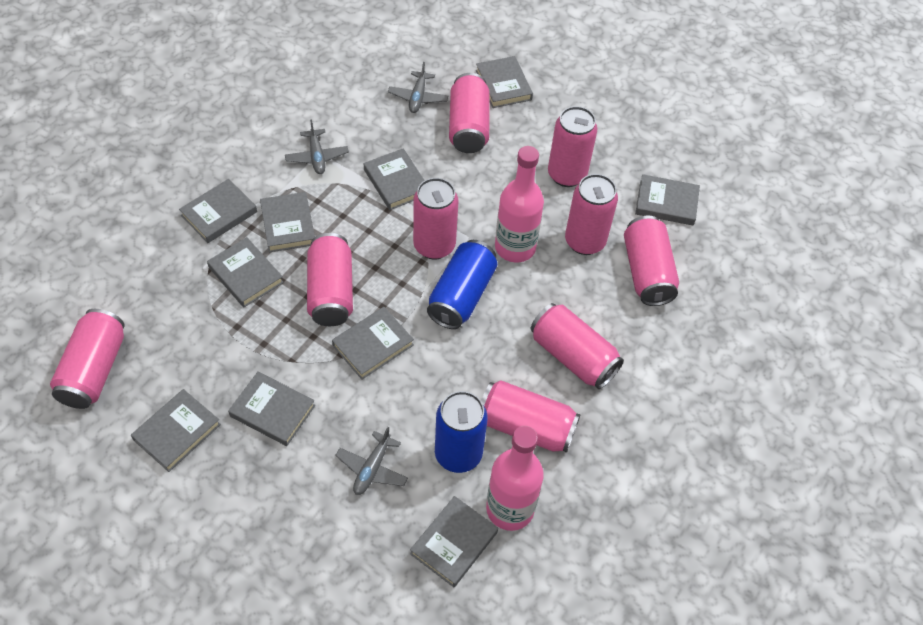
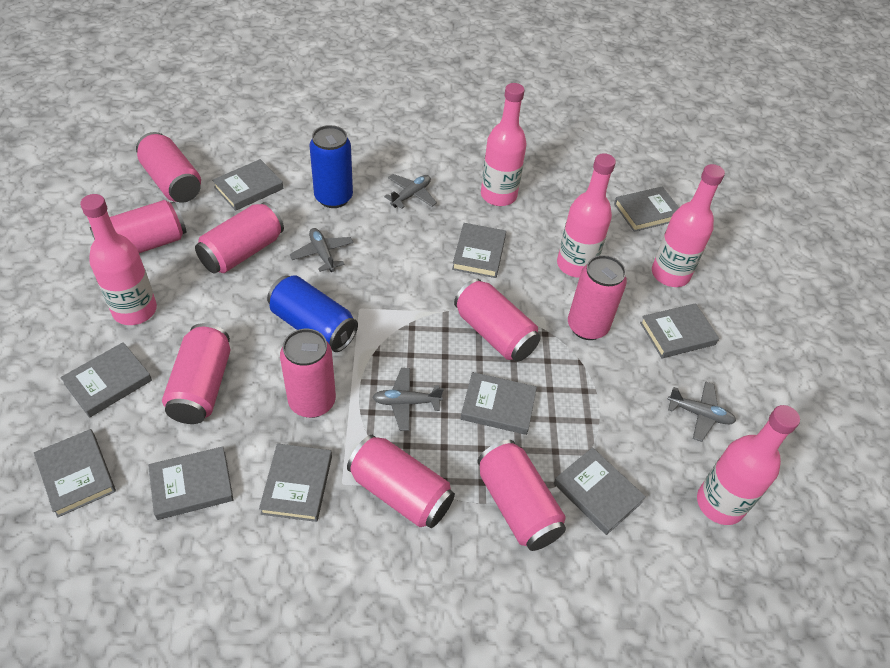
grey plane: 3 -> 4
pink bottle: 2 -> 5

